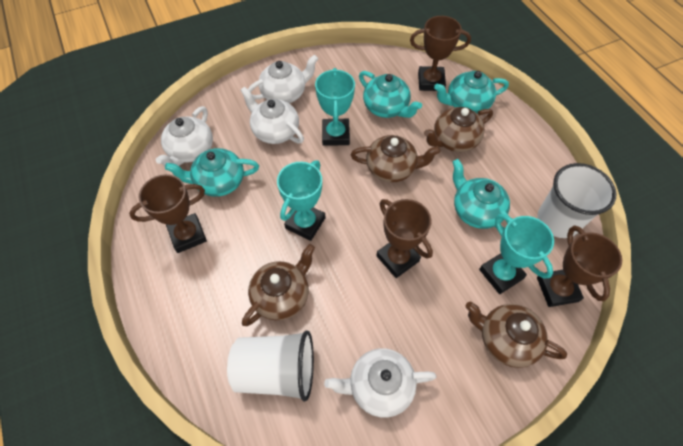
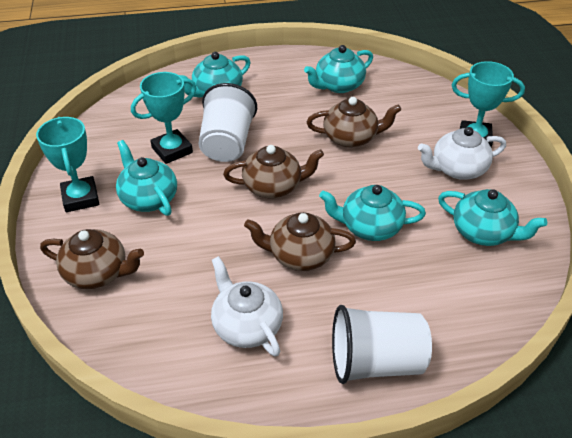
brown trophy: 4 -> 0
turquoise teapot: 4 -> 5
white teapot: 4 -> 2

